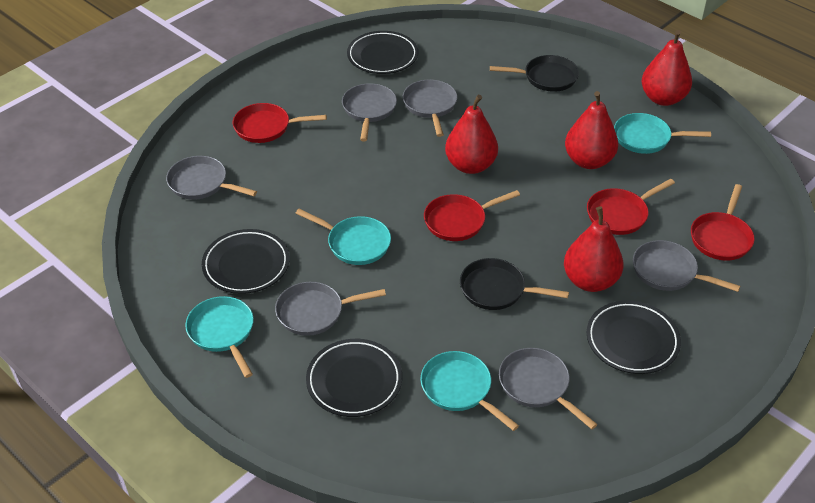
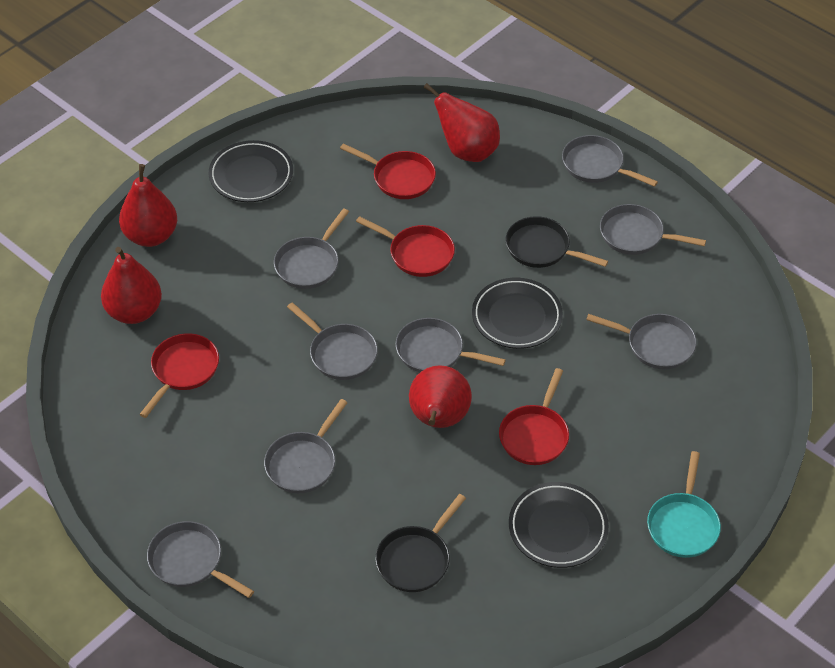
black plate: 4 -> 3
grey pan: 6 -> 8
turquoise pan: 4 -> 1

